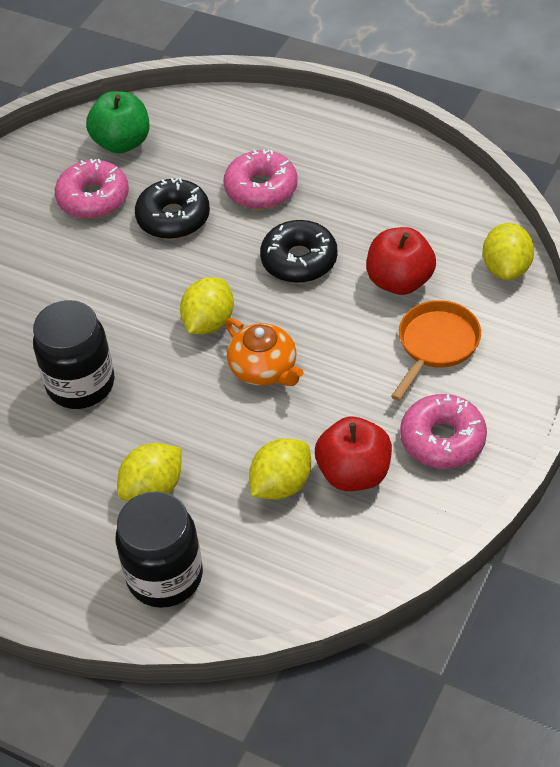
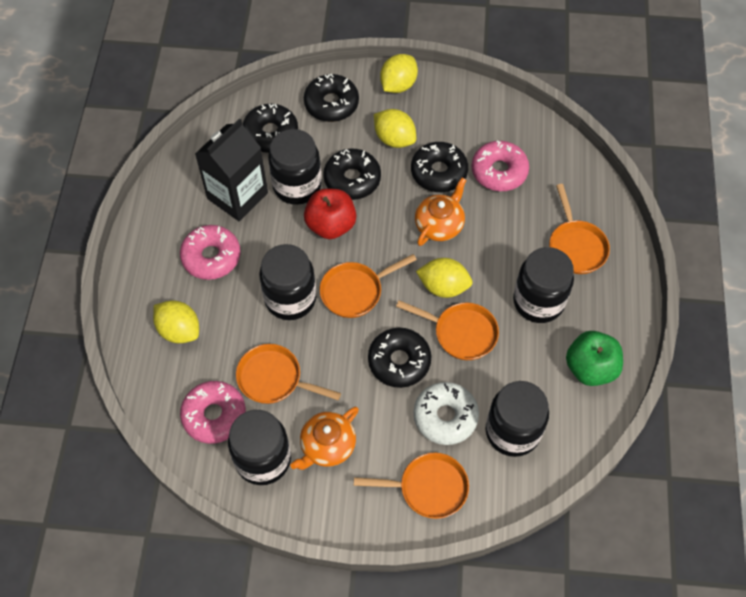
black carton: 0 -> 1
black donut: 2 -> 5
black jar: 2 -> 5
orange pan: 1 -> 5
orange teapot: 1 -> 2
red apple: 2 -> 1
white donut: 0 -> 1

